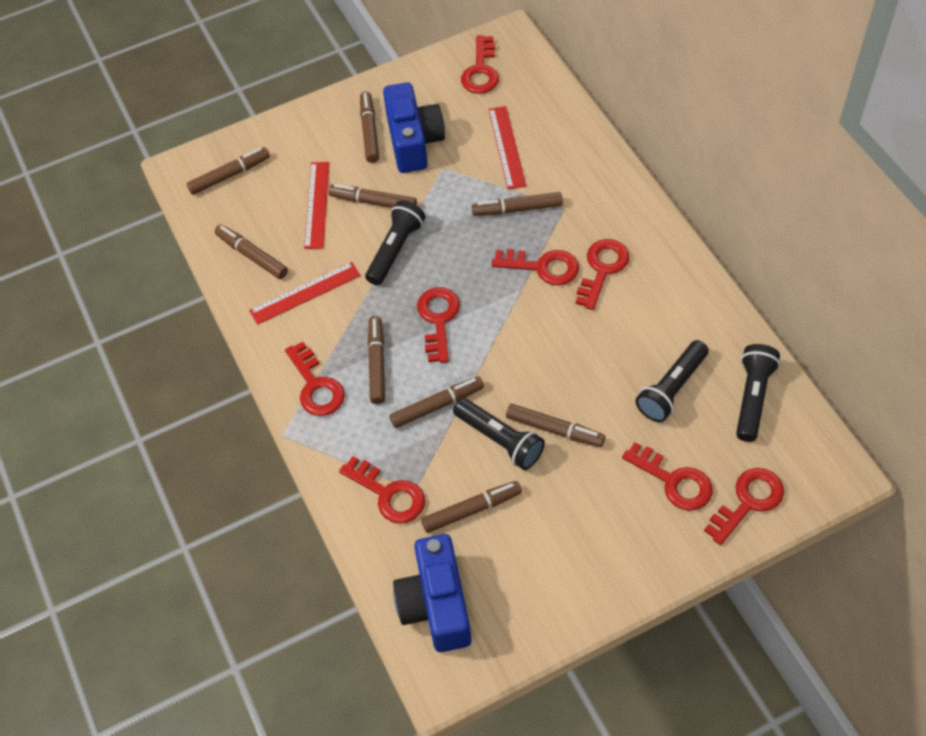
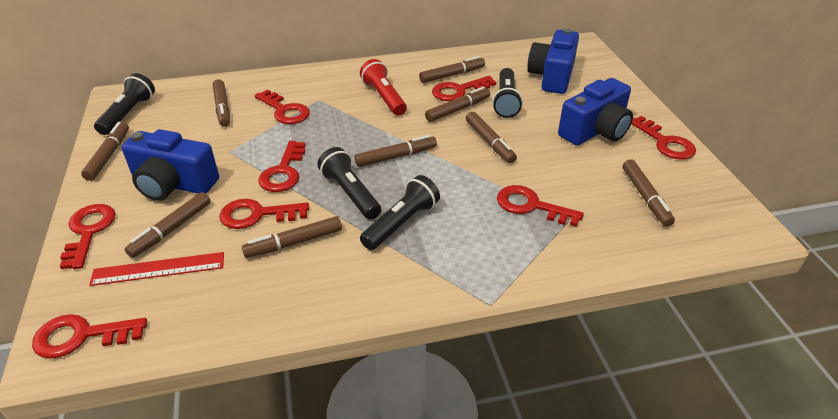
blue camera: 2 -> 3
red flashlight: 0 -> 1
red ruler: 3 -> 1

